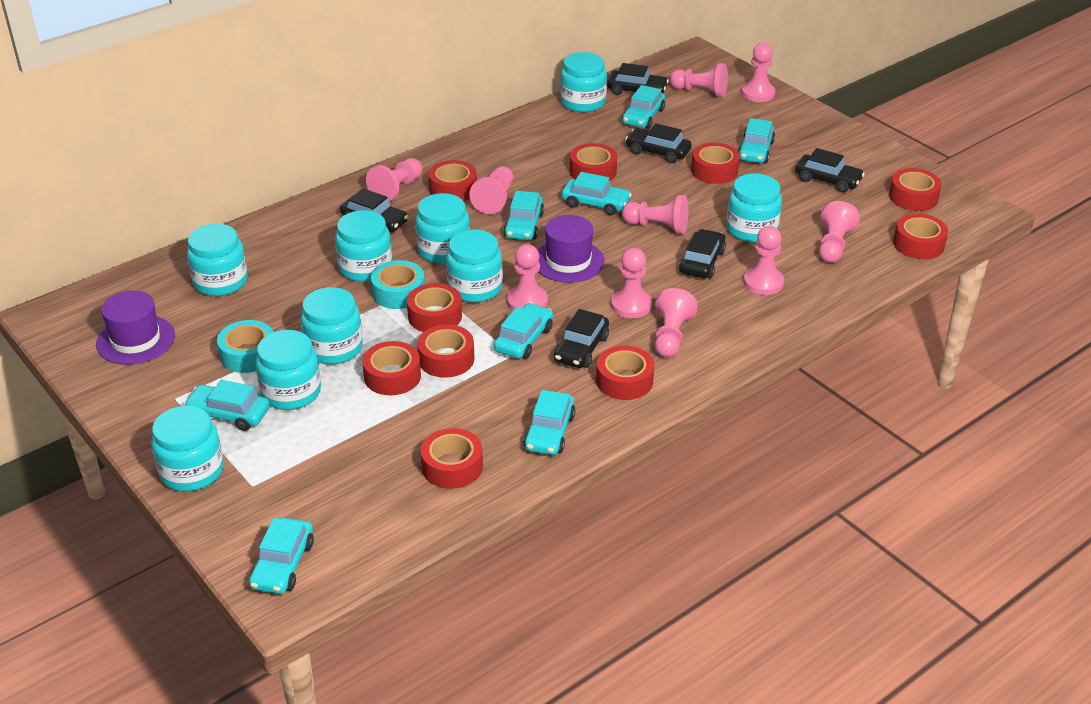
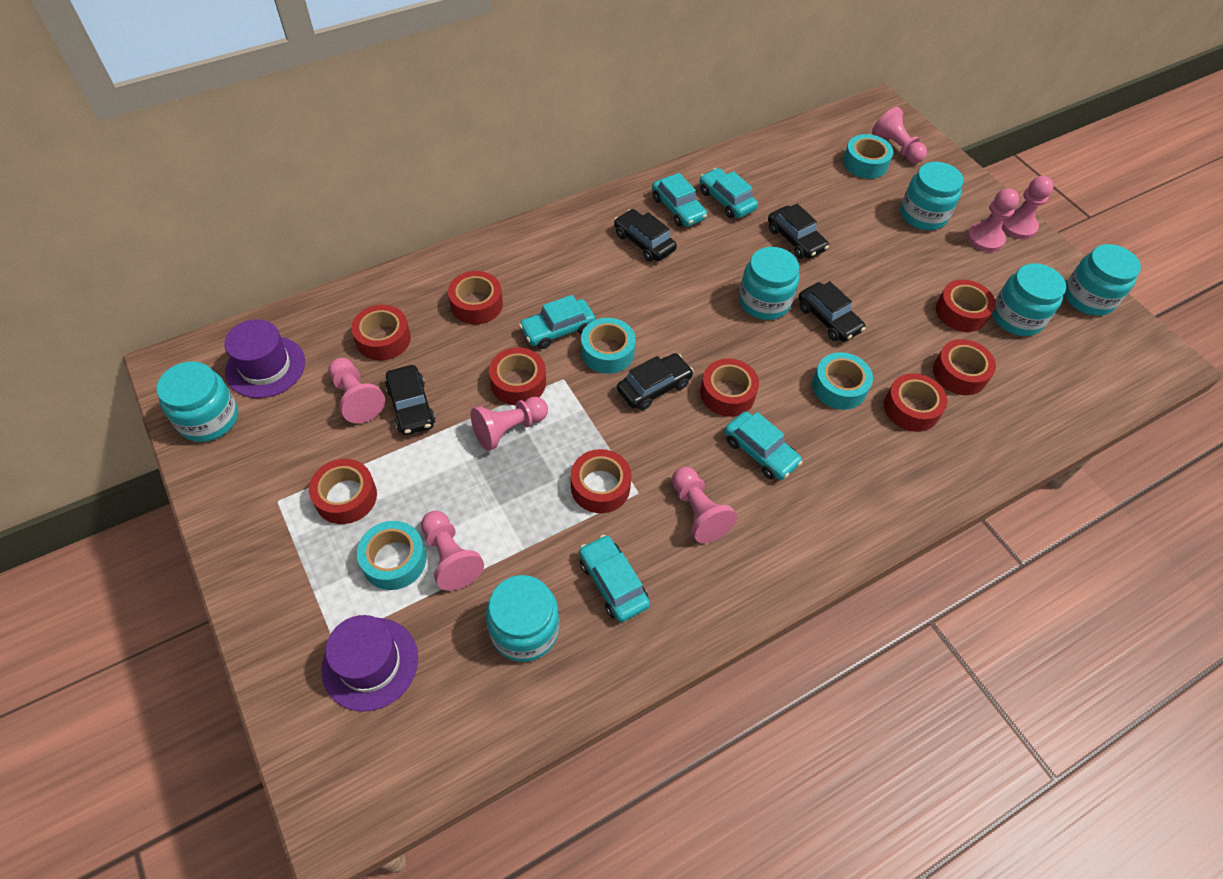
black car: 6 -> 5
pink pawn: 10 -> 7
red tape: 10 -> 9
turquoise car: 8 -> 5
turquoise jar: 9 -> 6
turquoise tape: 2 -> 4

